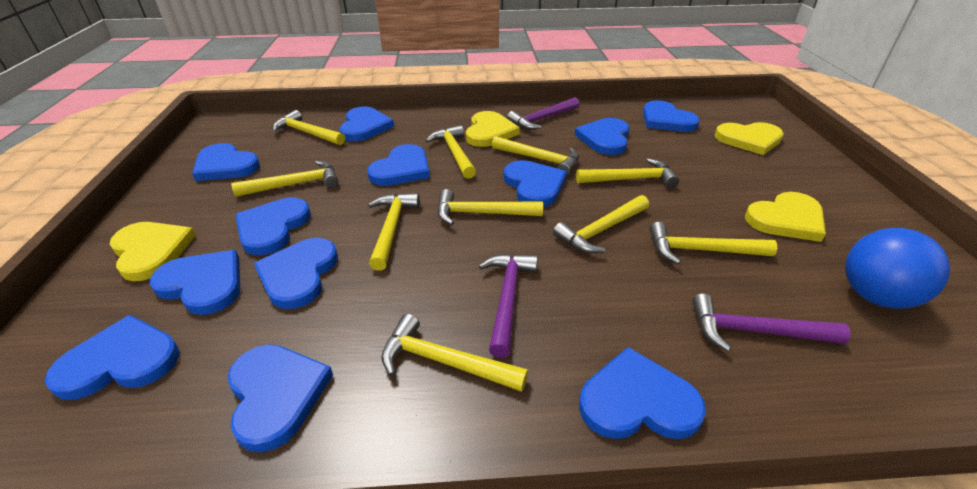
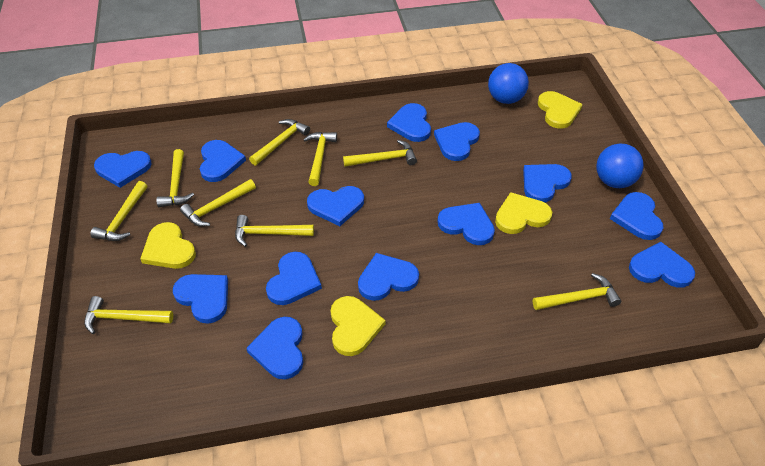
blue ball: 1 -> 2
blue heart: 12 -> 13
purple hammer: 3 -> 0
yellow hammer: 10 -> 9

